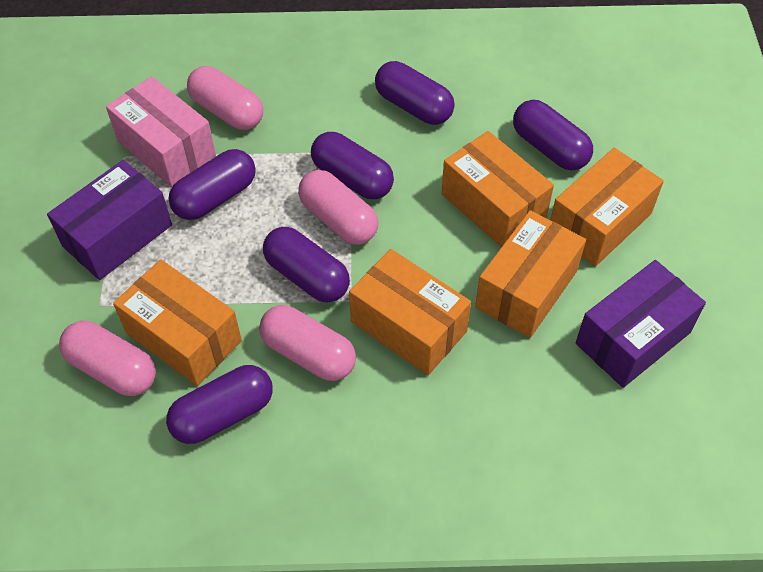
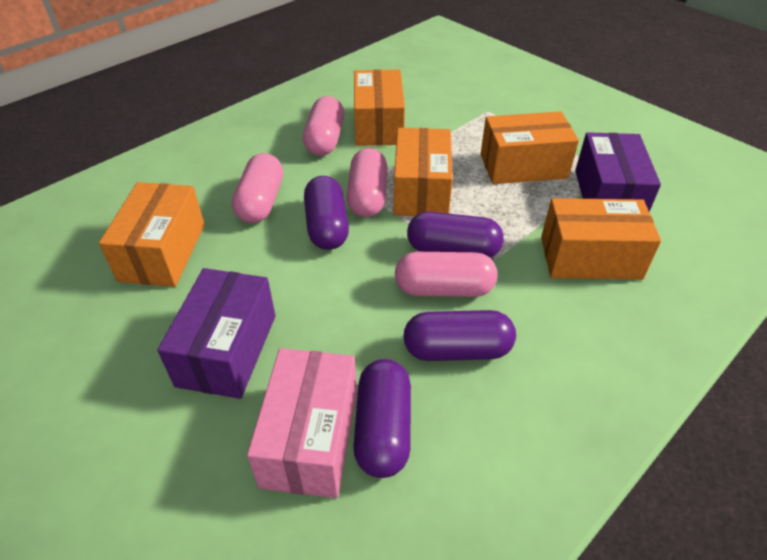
purple capsule: 6 -> 4

